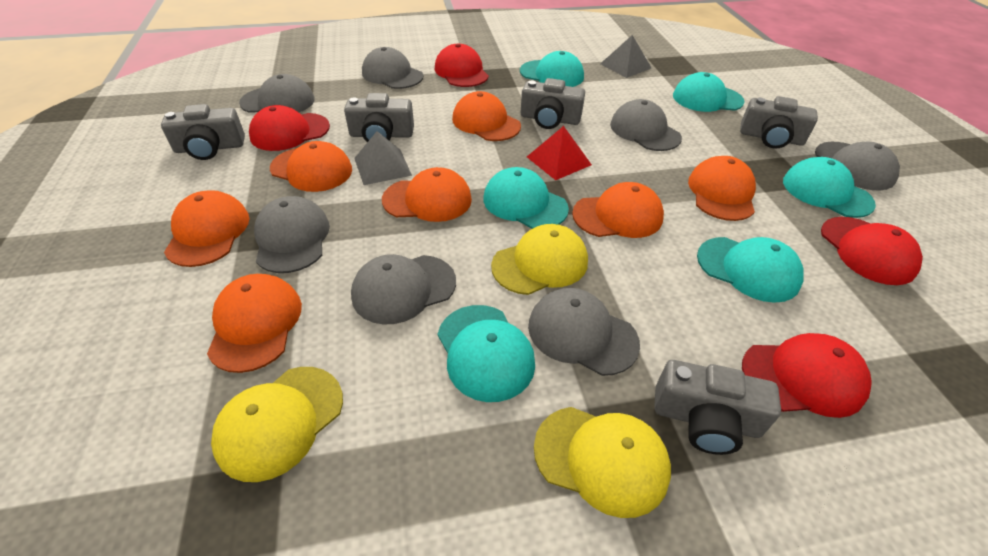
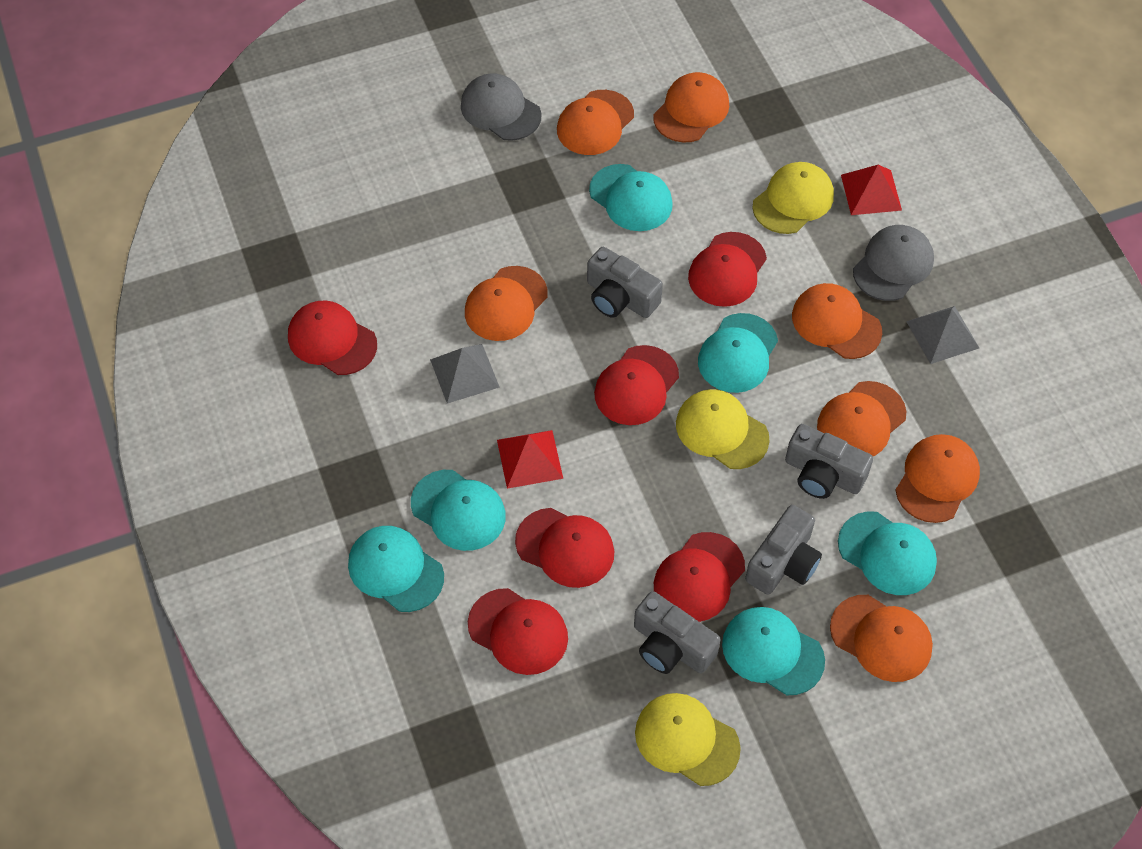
grey camera: 5 -> 4
grey cap: 7 -> 2
red cap: 4 -> 6
red pyramid: 1 -> 2

